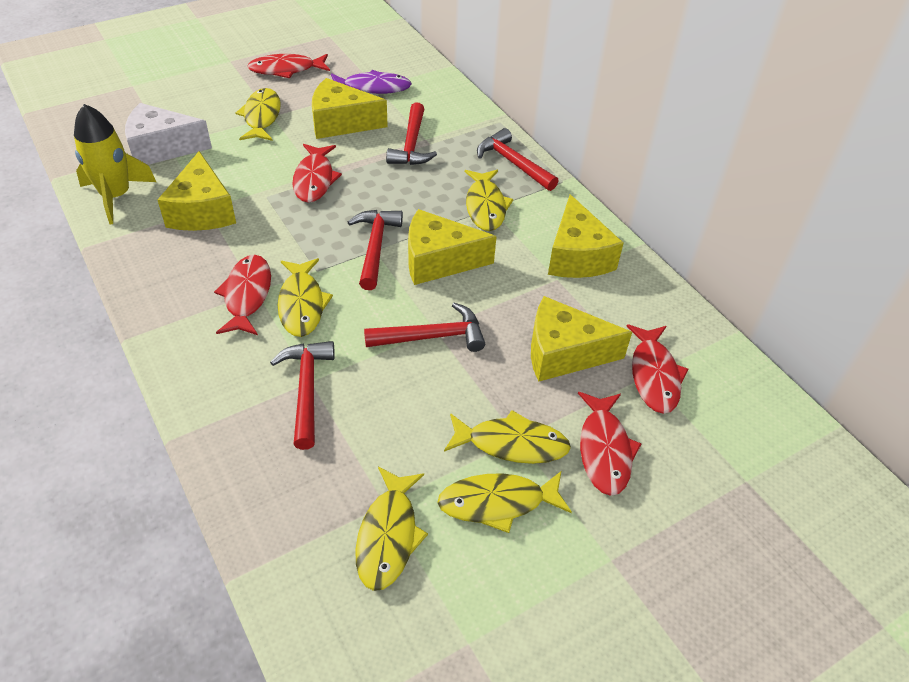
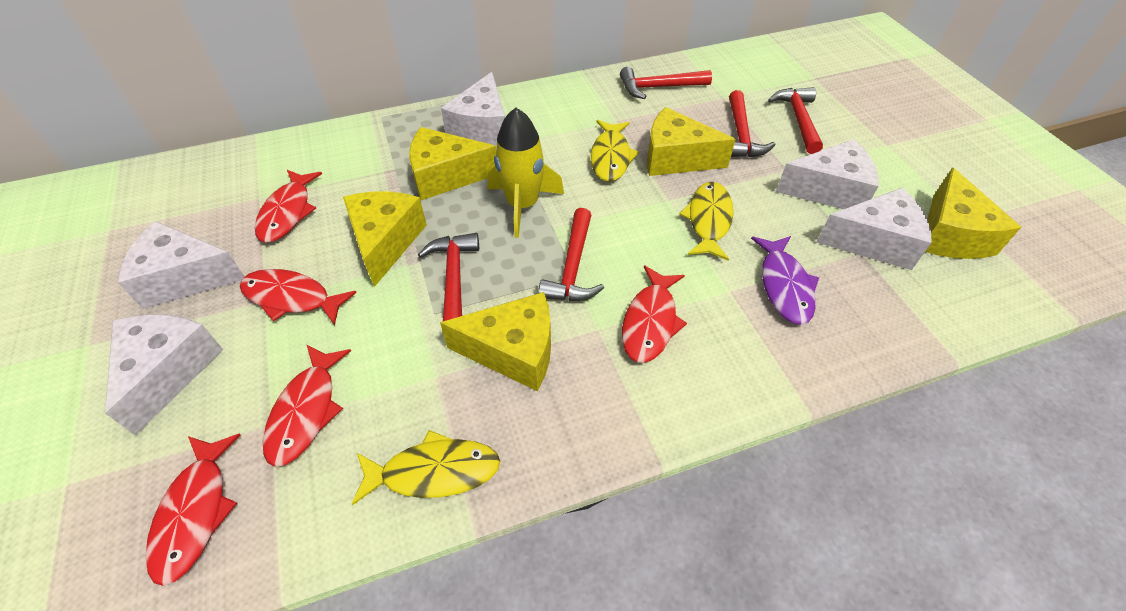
white cheese: 1 -> 5
yellow fish: 6 -> 3

